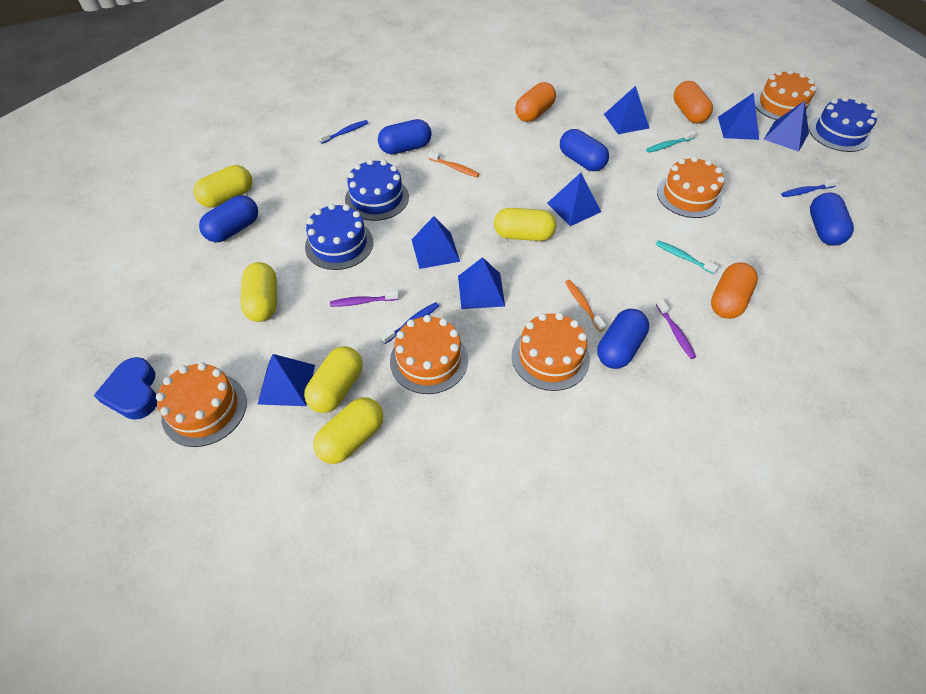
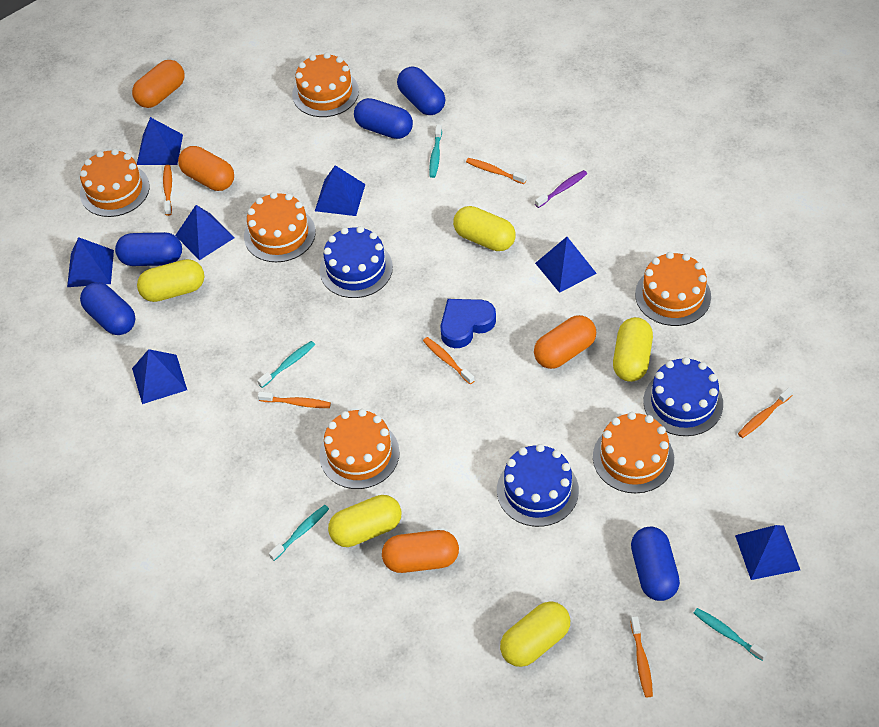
blue toothbrush: 3 -> 0
orange cake: 5 -> 6
orange capsule: 3 -> 4
orange toothbrush: 2 -> 6
purple toothbrush: 2 -> 1
turquoise toothbrush: 2 -> 4

